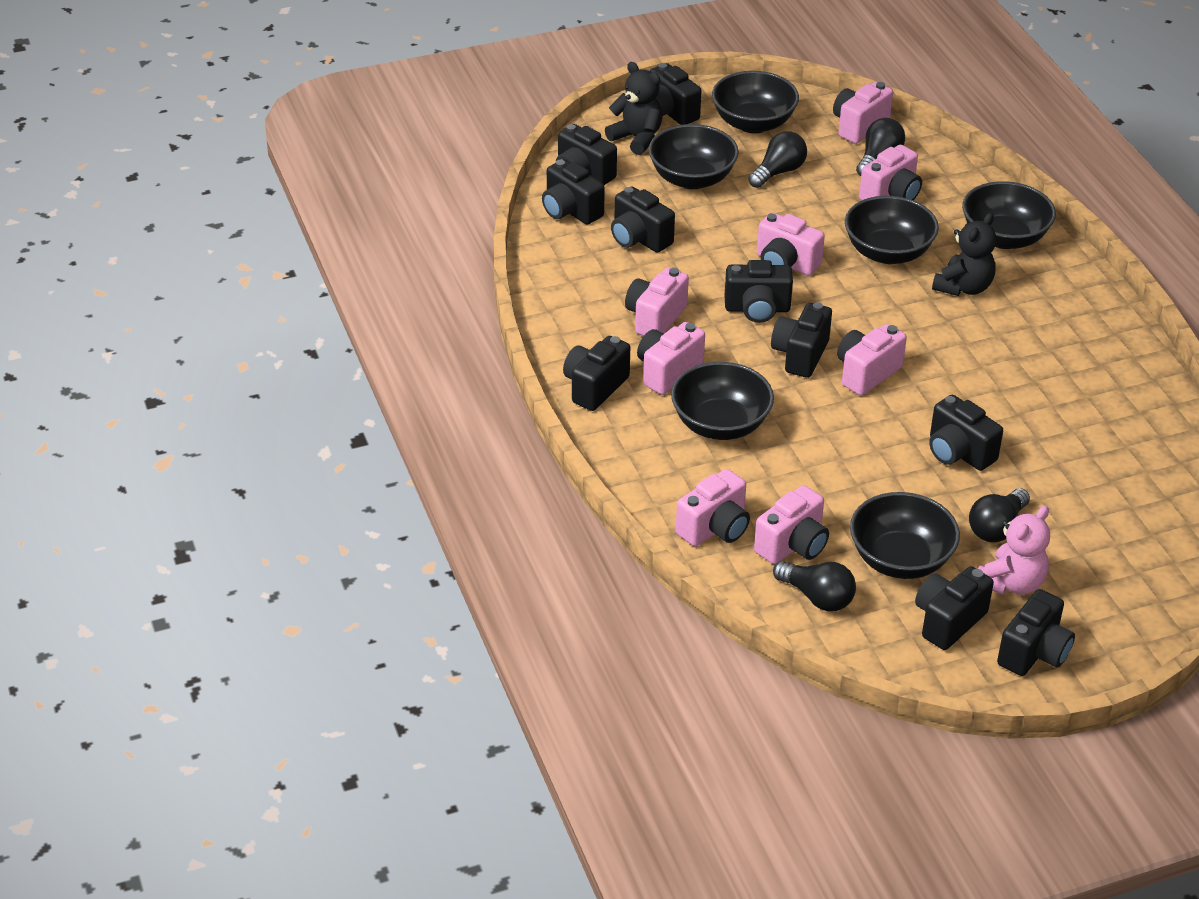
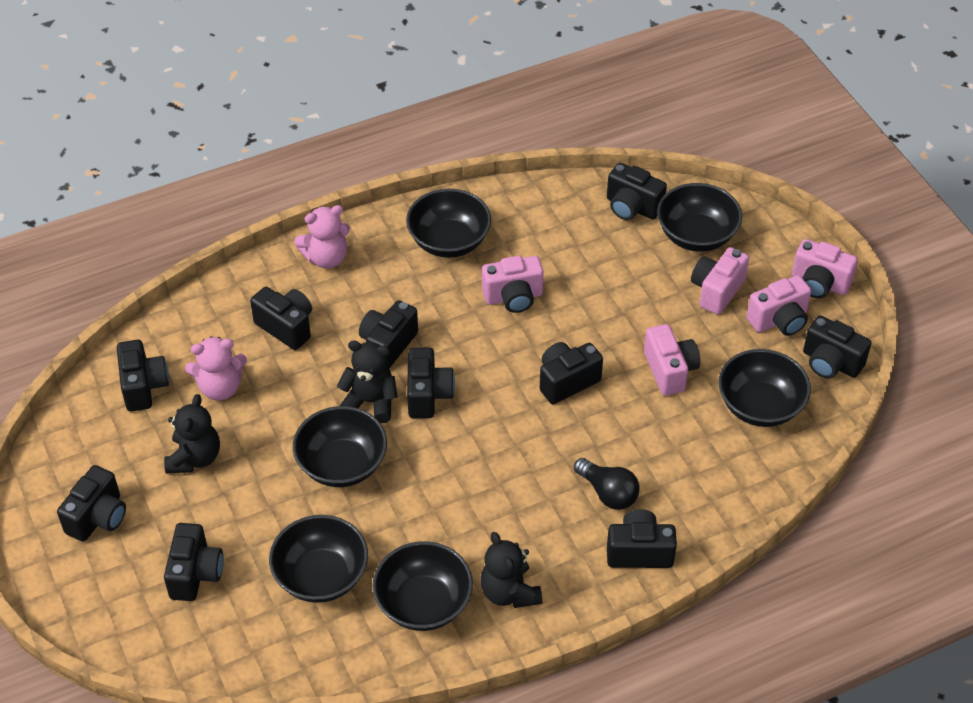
black light bulb: 4 -> 1
black teddy bear: 2 -> 3
pink camera: 8 -> 5
pink teddy bear: 1 -> 2

